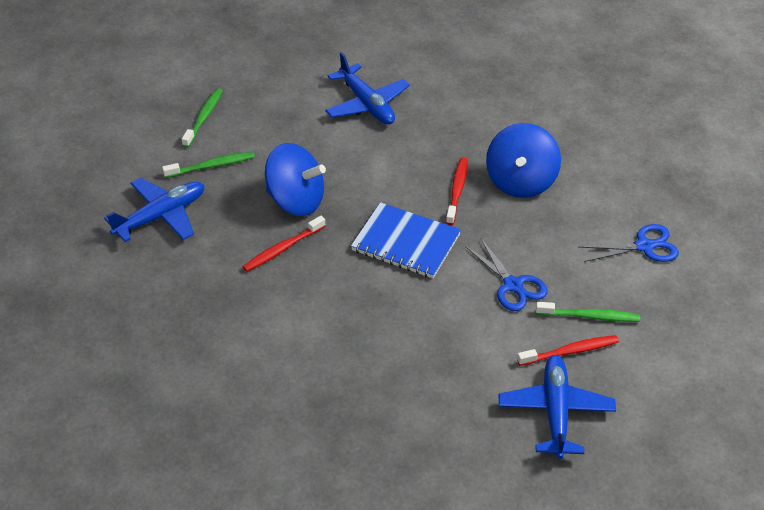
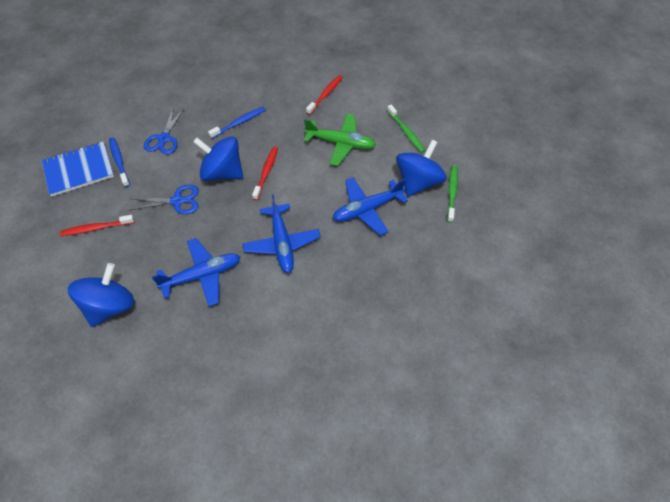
blue spinning top: 2 -> 3
blue toothbrush: 0 -> 2
green plane: 0 -> 1
green toothbrush: 3 -> 2

